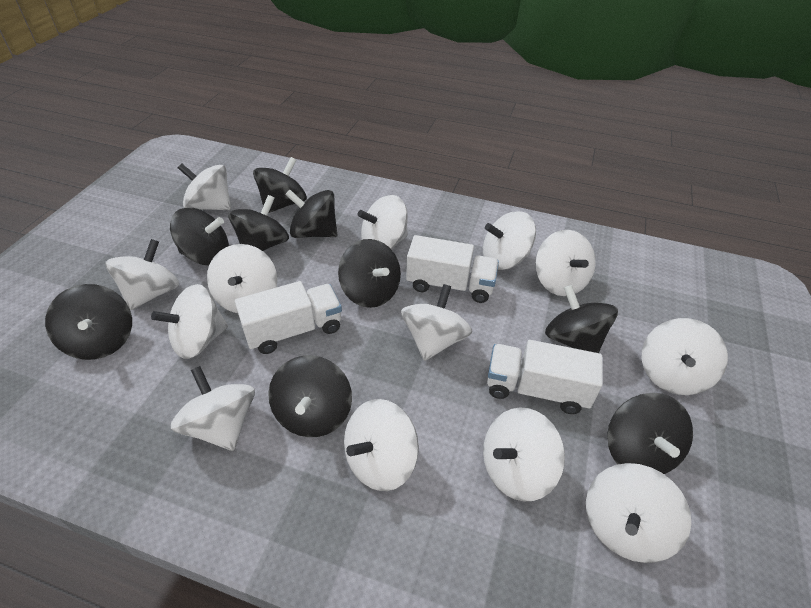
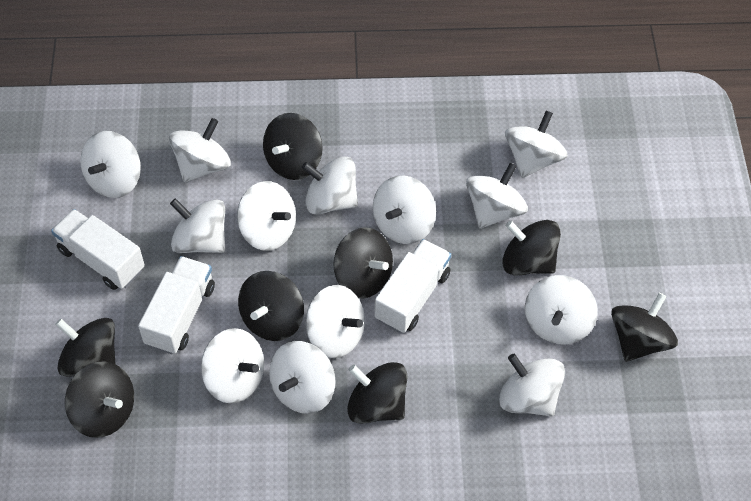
black spinning top: 9 -> 8

